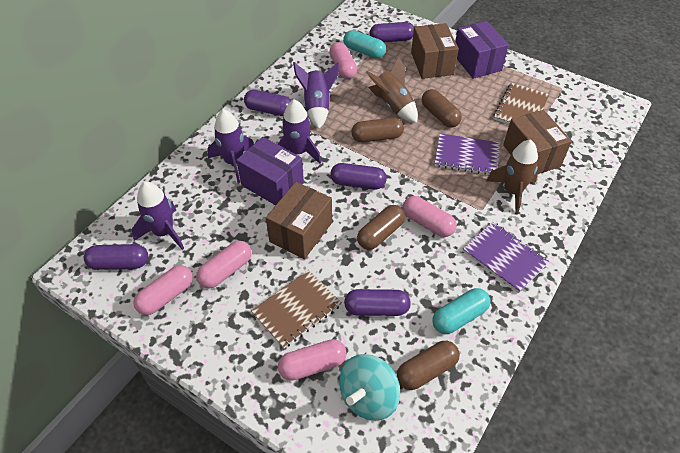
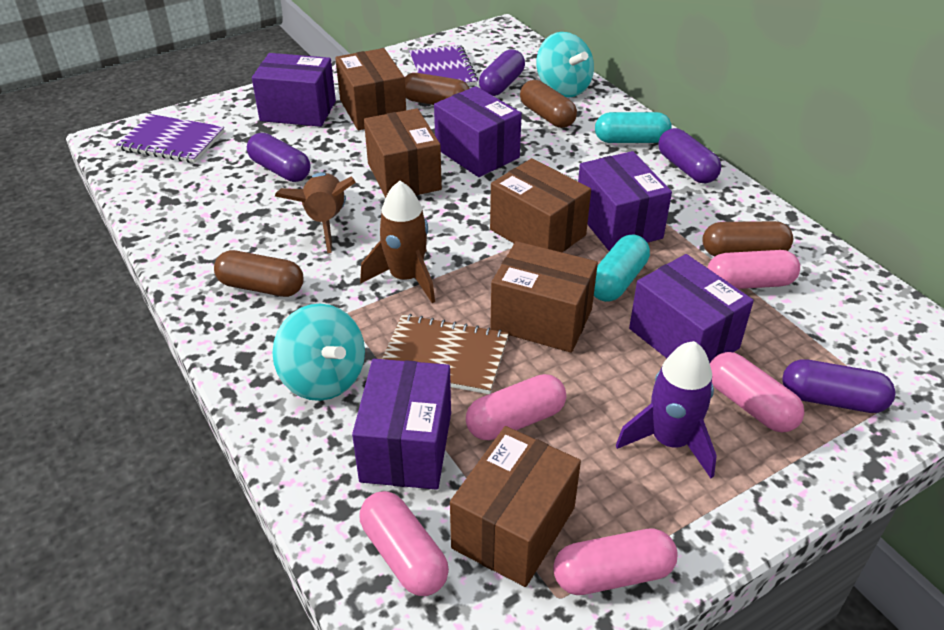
brown box: 3 -> 5
brown notebook: 2 -> 1
purple box: 2 -> 5
purple capsule: 5 -> 4
purple rocket: 4 -> 1
turquoise spinning top: 1 -> 2

